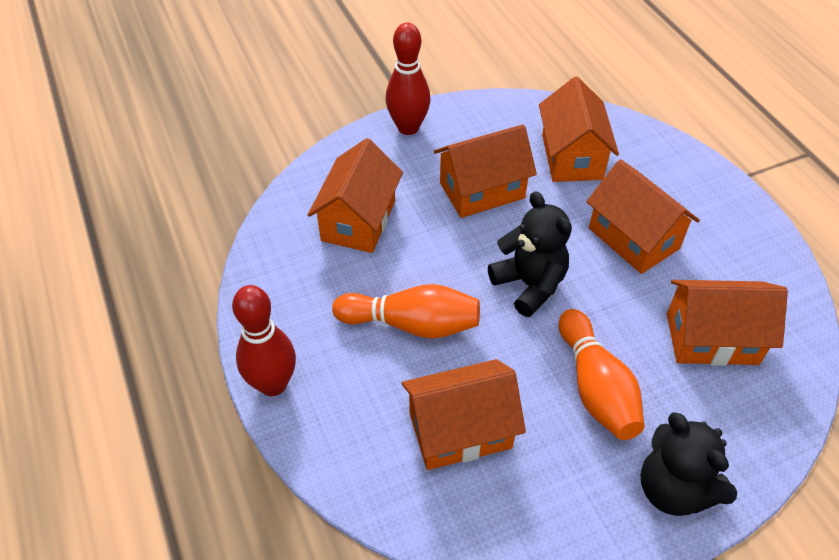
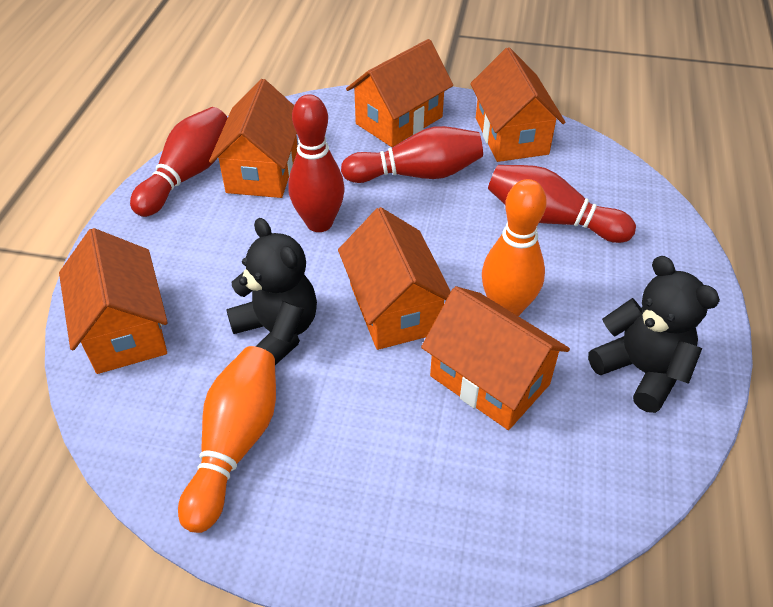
red bowling pin: 2 -> 4

